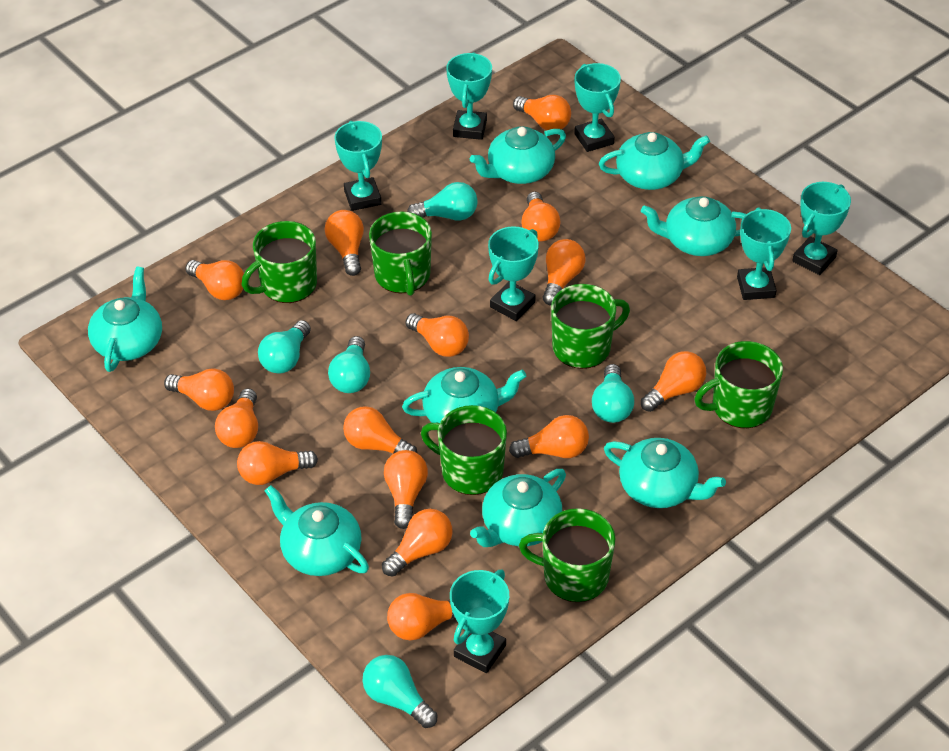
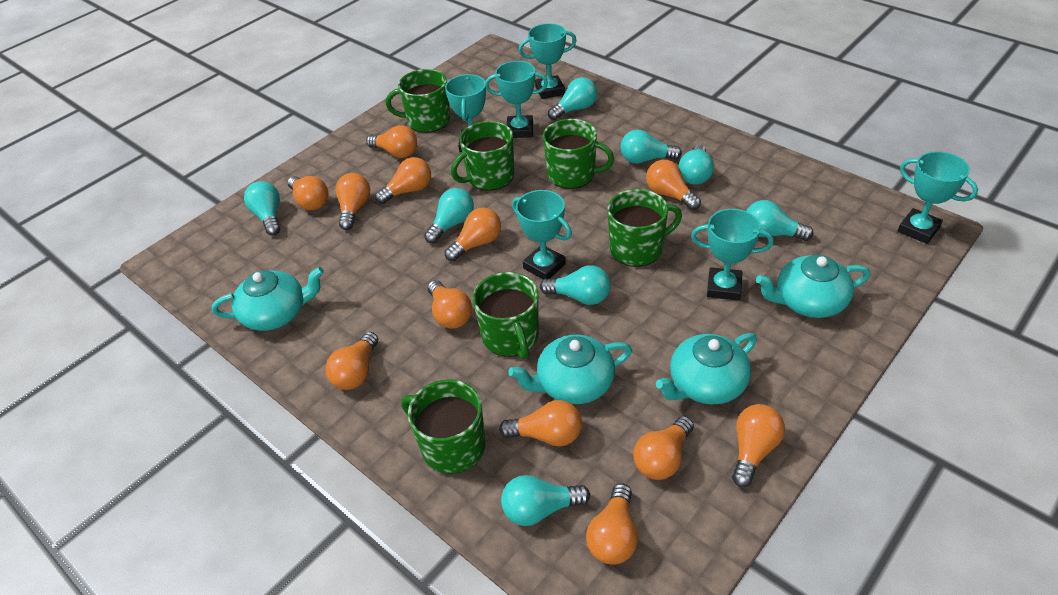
orange light bulb: 15 -> 12
turquoise light bulb: 5 -> 8
turquoise teapot: 8 -> 4
turquoise trophy: 7 -> 6

